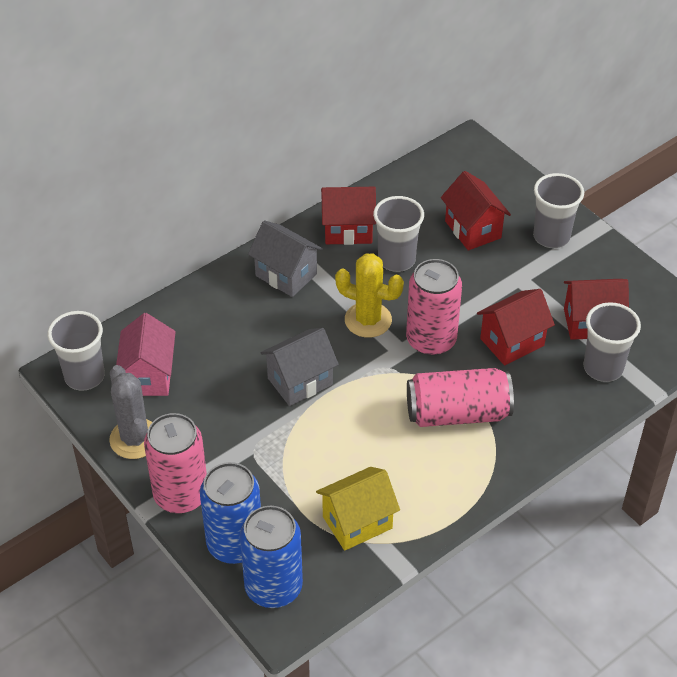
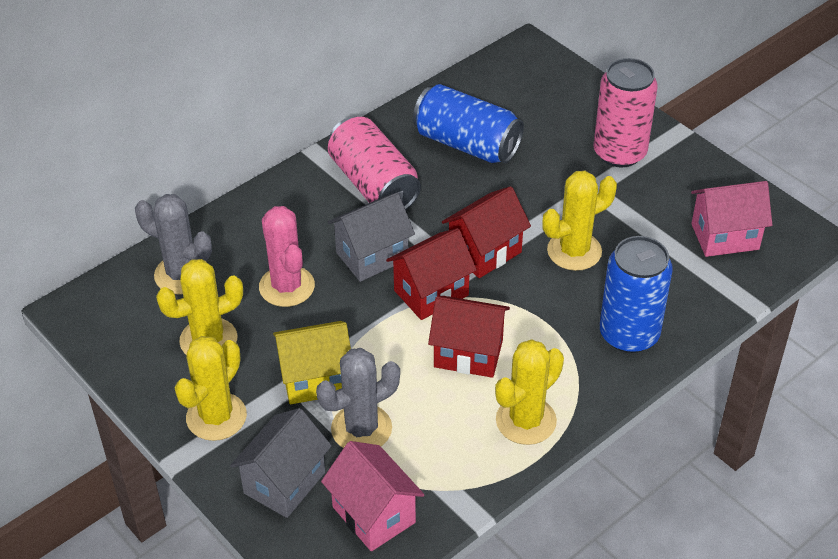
grey cactus: 1 -> 2
grey cup: 4 -> 0
pink cactus: 0 -> 1
pink can: 3 -> 2
pink house: 1 -> 2
red house: 4 -> 3
yellow cactus: 1 -> 4

